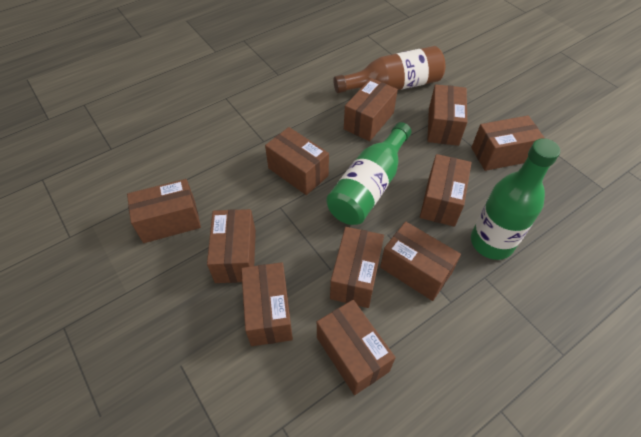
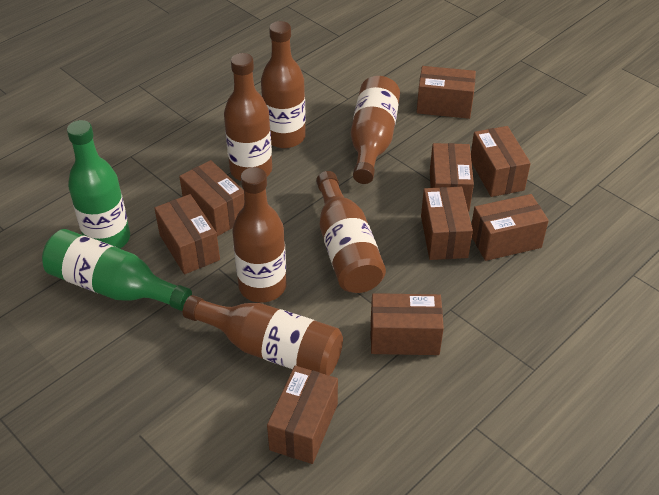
brown bottle: 1 -> 6
brown box: 11 -> 9

